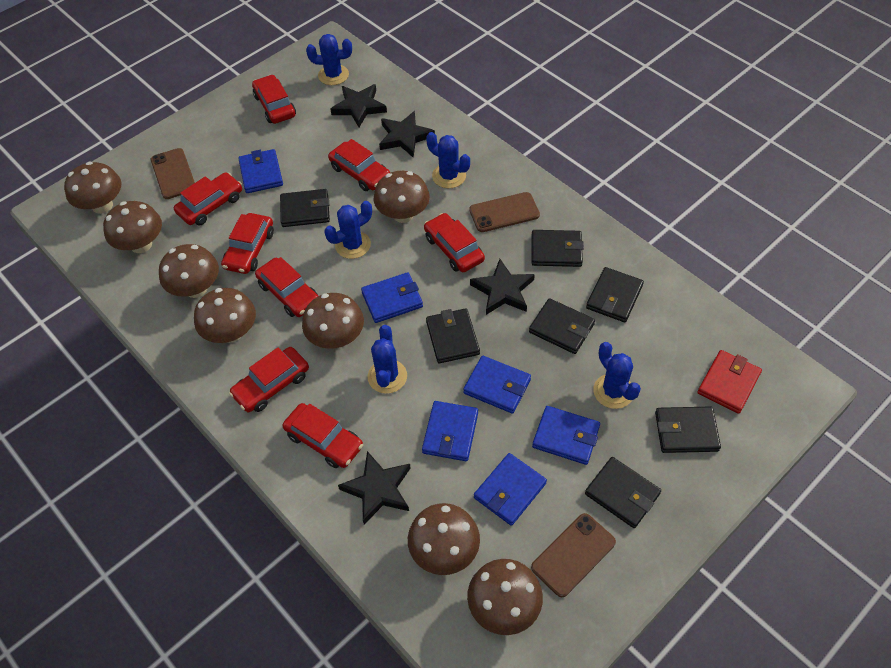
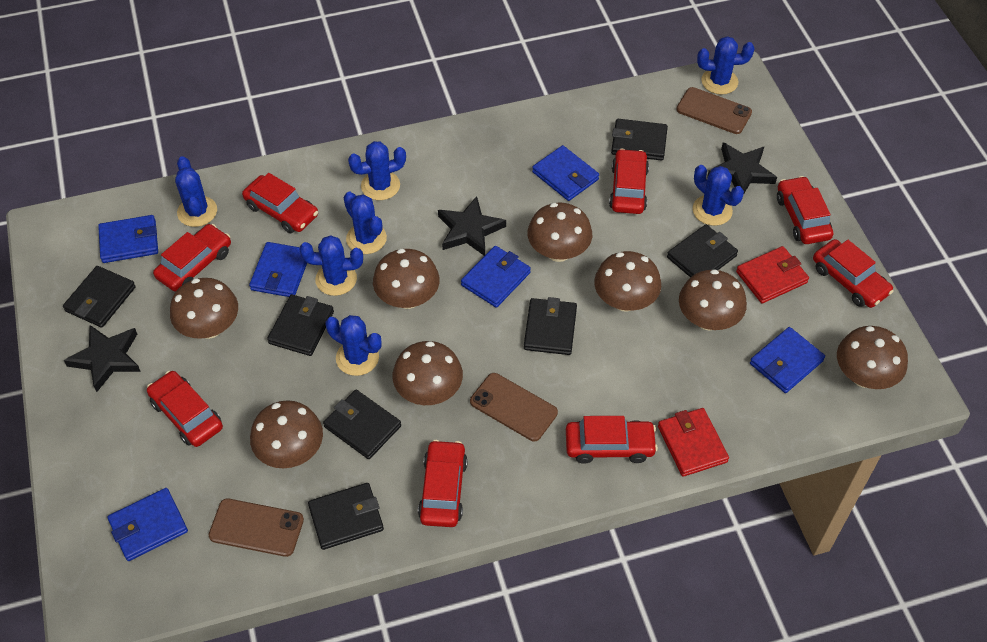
black star: 4 -> 3
blue cactus: 5 -> 7
red wallet: 1 -> 2

